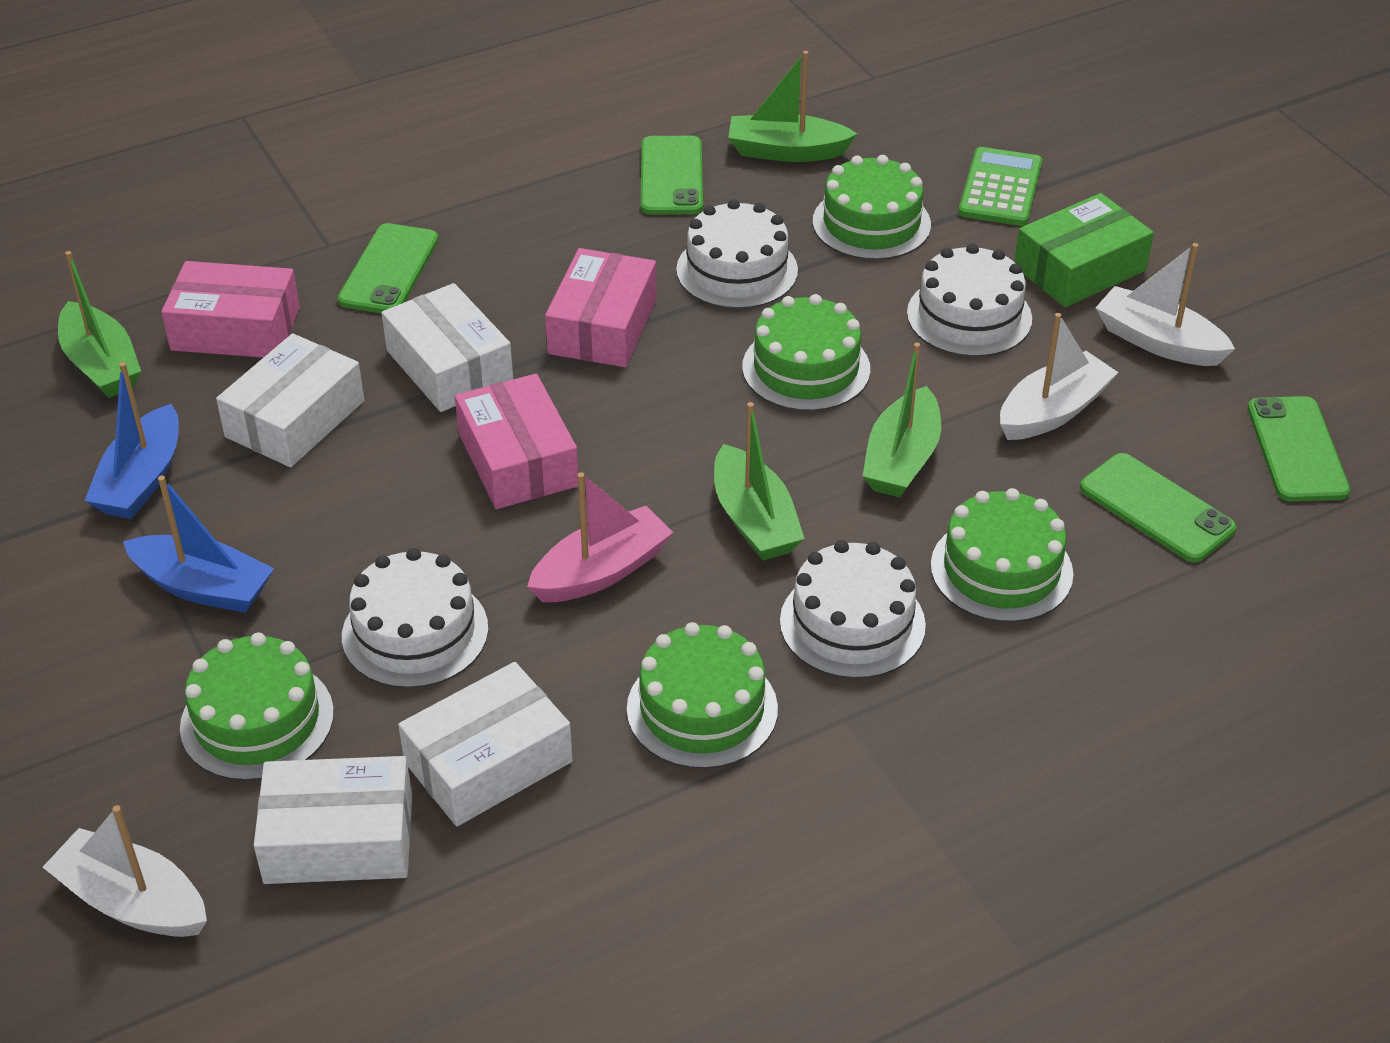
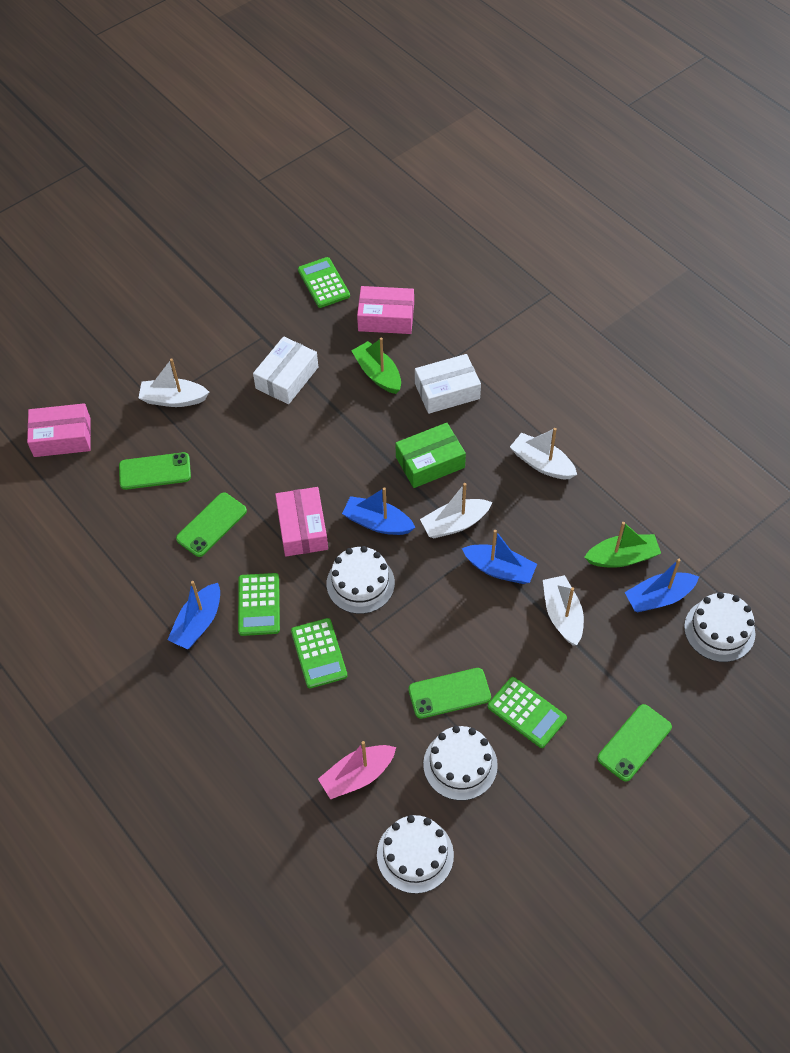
blue boat: 2 -> 4
green boat: 4 -> 2
green cake: 5 -> 0
green calculator: 1 -> 4
white boat: 3 -> 4
white box: 4 -> 2

